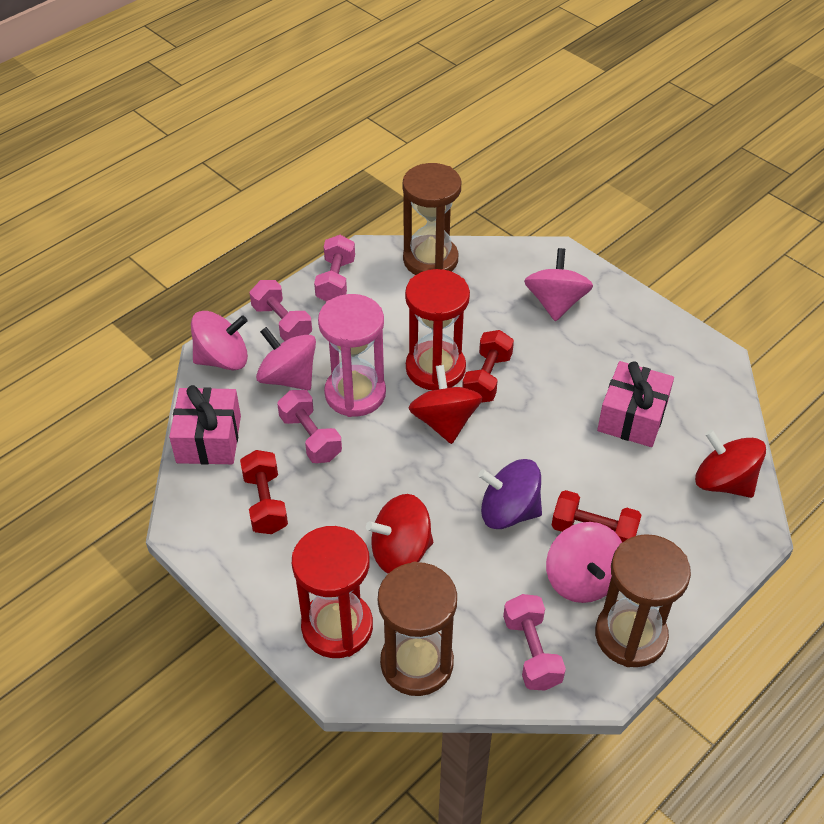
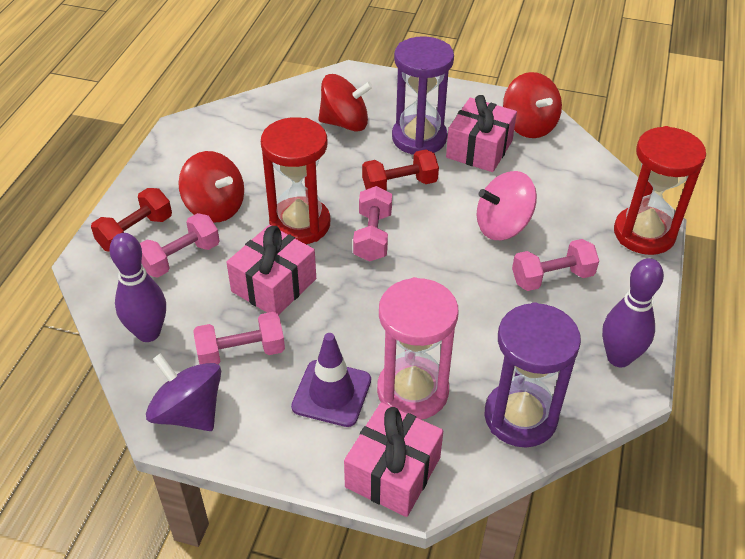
brown hourglass: 3 -> 0
pink gift: 2 -> 3
pink spinning top: 4 -> 1
purple bowling pin: 0 -> 2
purple hourglass: 0 -> 2
purple traffic cone: 0 -> 1
red dumbbell: 3 -> 2

